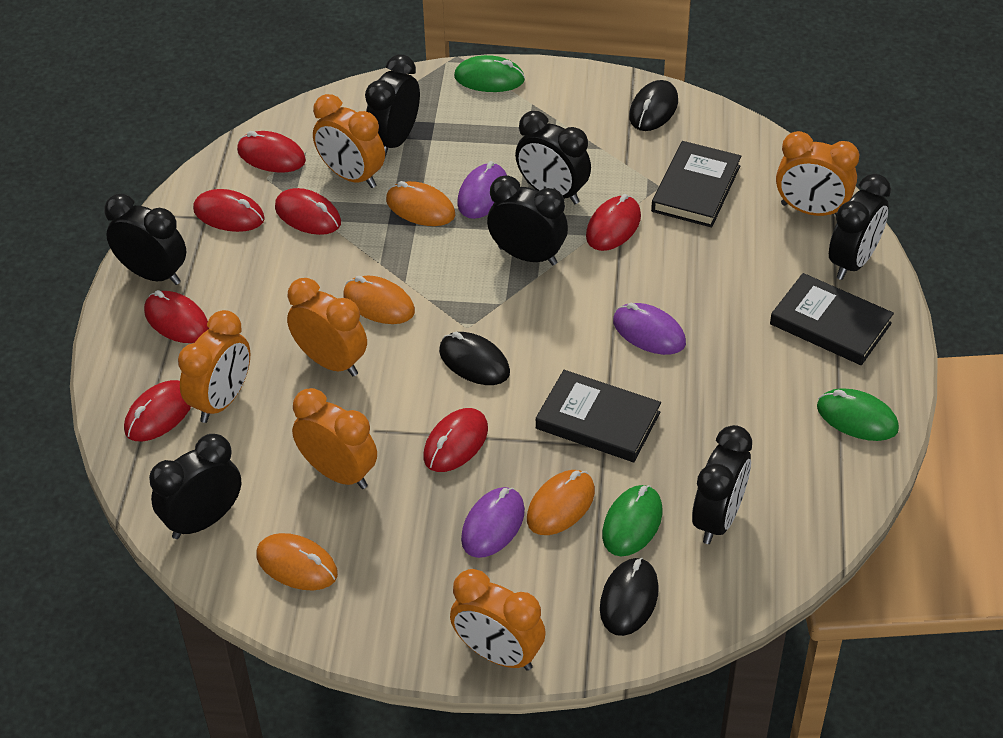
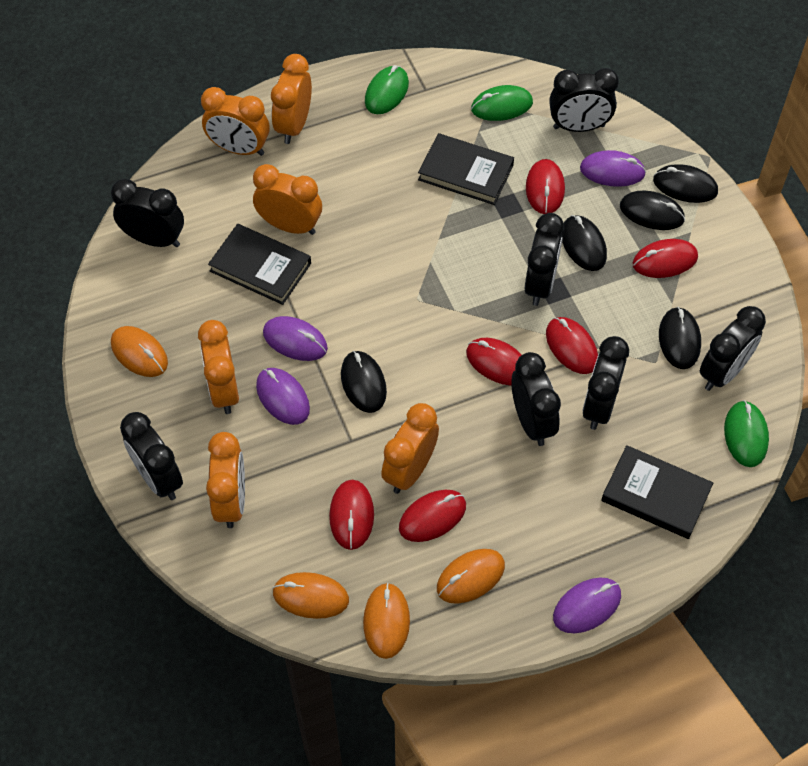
black mouse: 3 -> 5
purple mouse: 3 -> 4
red mouse: 7 -> 6

